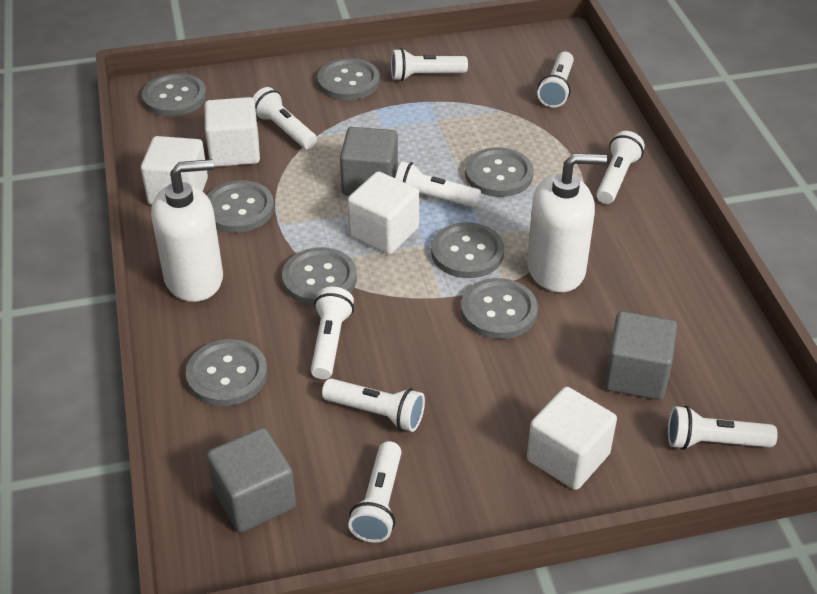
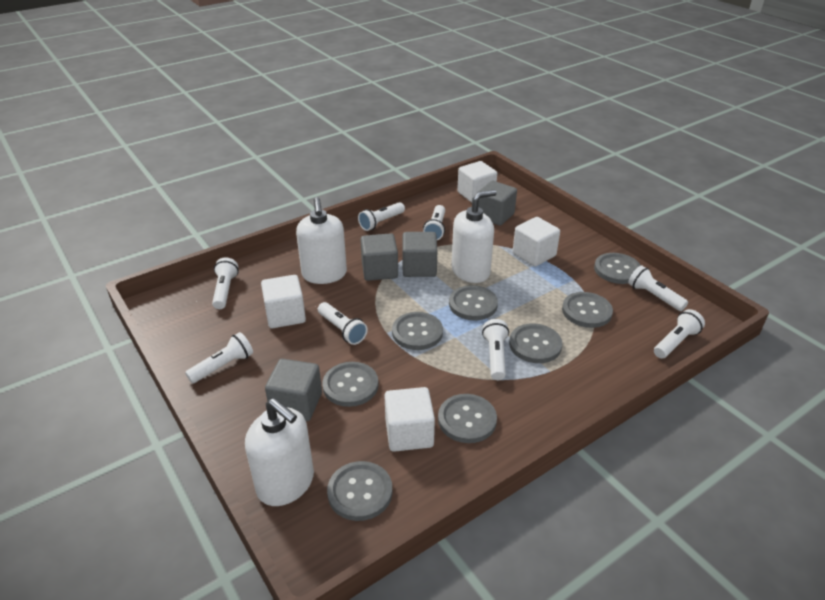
grey cube: 3 -> 4
white flashlight: 9 -> 8
white soap dispenser: 2 -> 3

